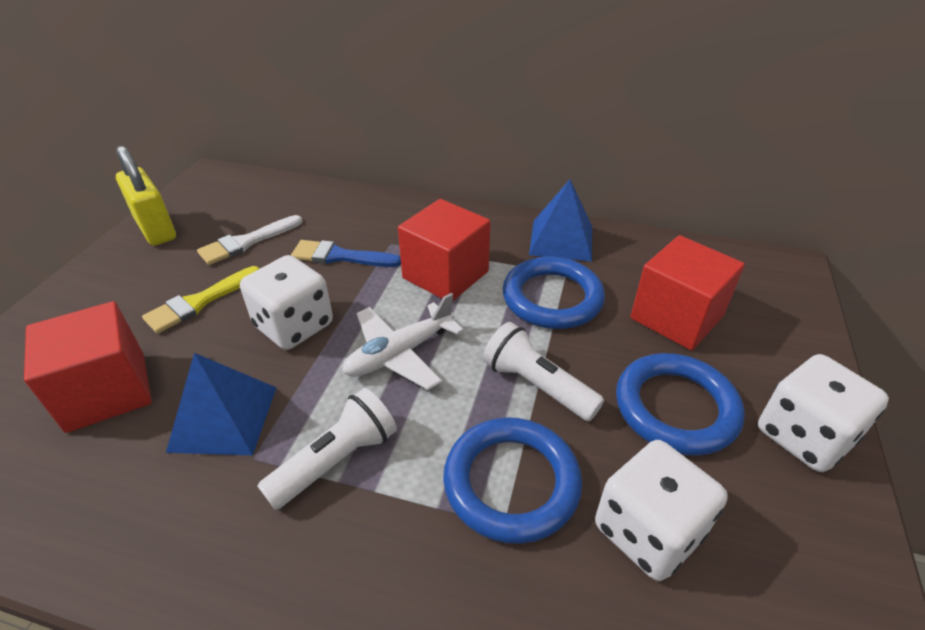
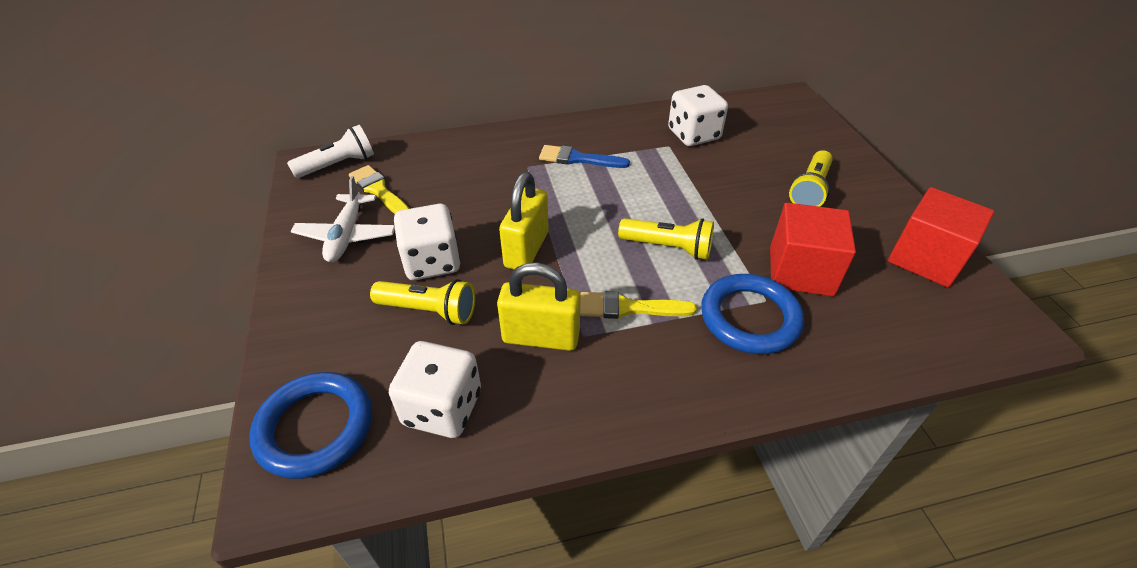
blue pyramid: 2 -> 0
blue ring: 3 -> 2
red cube: 3 -> 2
white brush: 1 -> 0
white flashlight: 2 -> 1
yellow brush: 1 -> 2
yellow flashlight: 0 -> 3
yellow padlock: 1 -> 2

